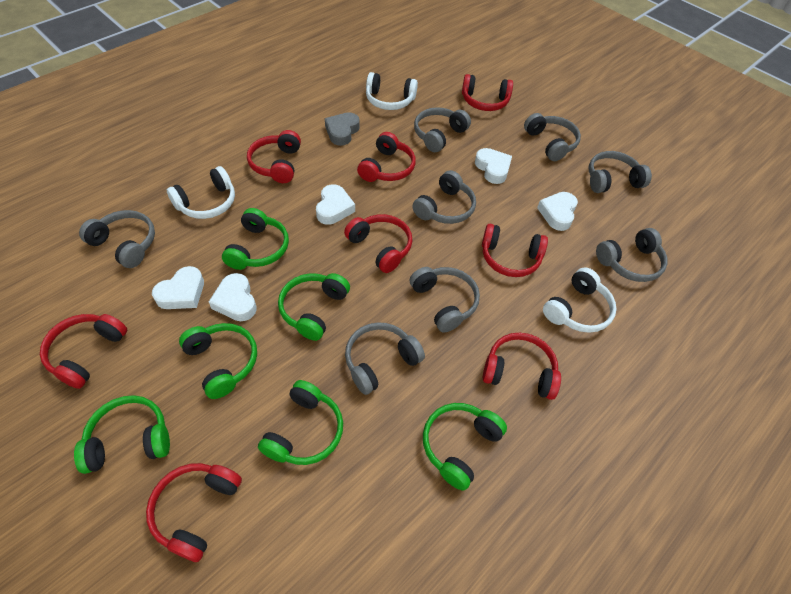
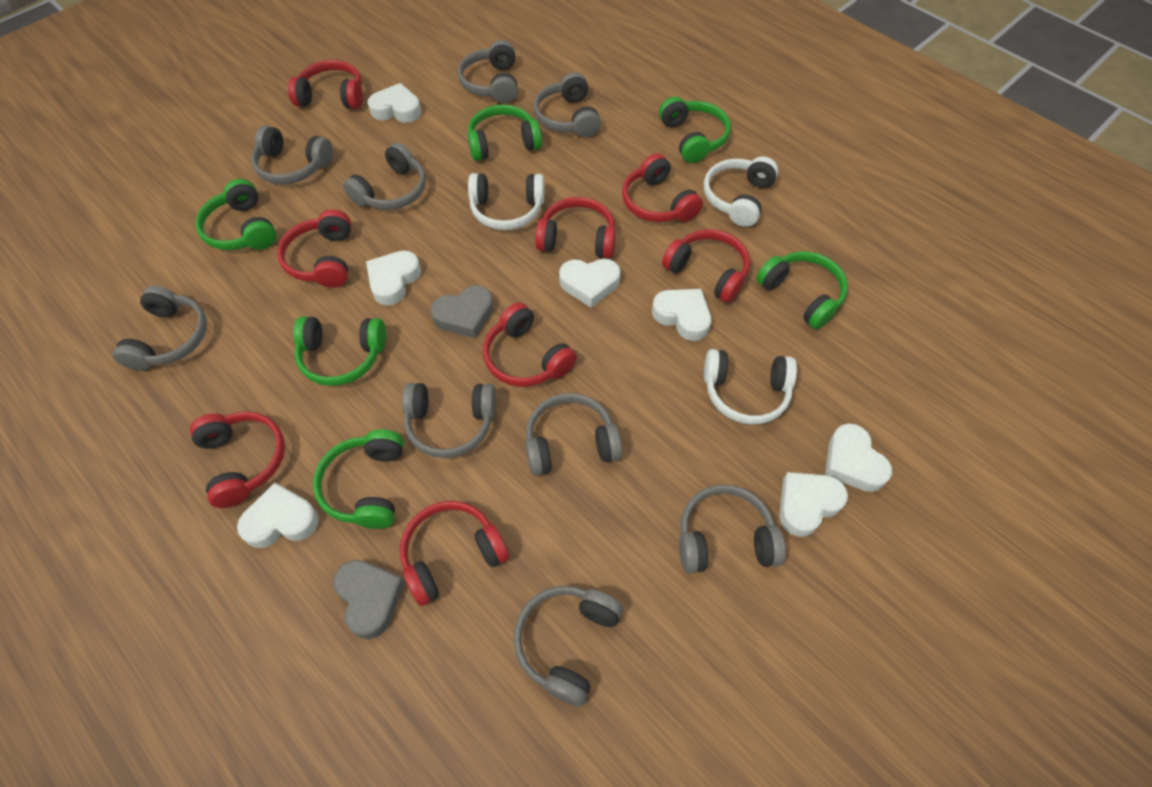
grey headphones: 8 -> 9
grey heart: 1 -> 2
white heart: 5 -> 7

